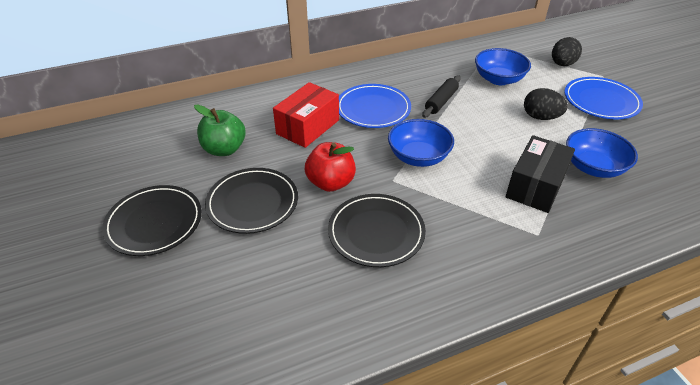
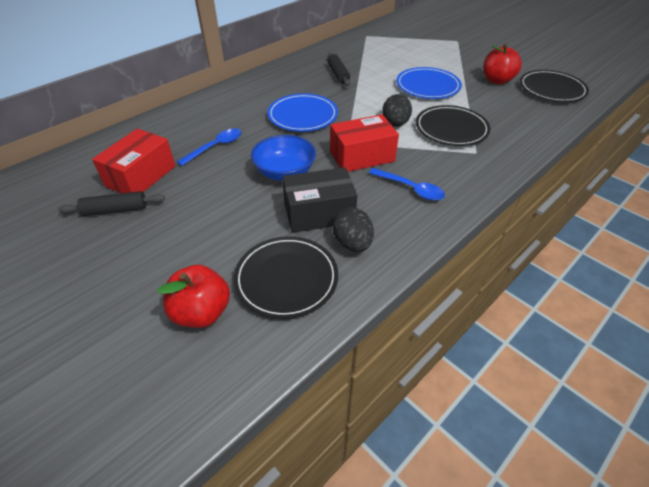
black rolling pin: 1 -> 2
blue bowl: 3 -> 1
blue spoon: 0 -> 2
green apple: 1 -> 0
red apple: 1 -> 2
red box: 1 -> 2

